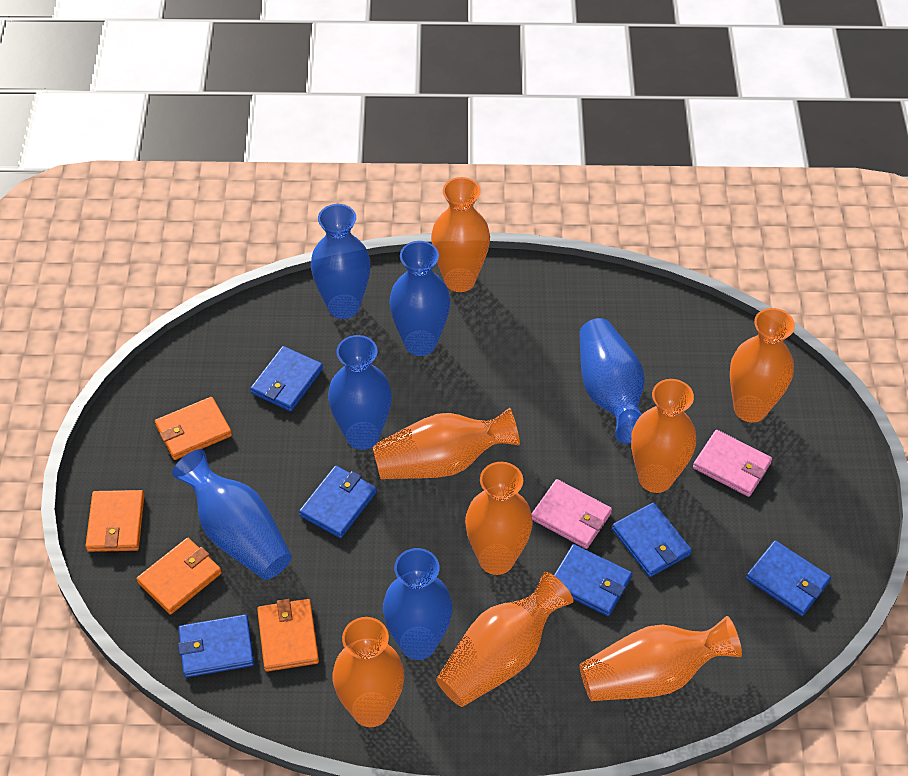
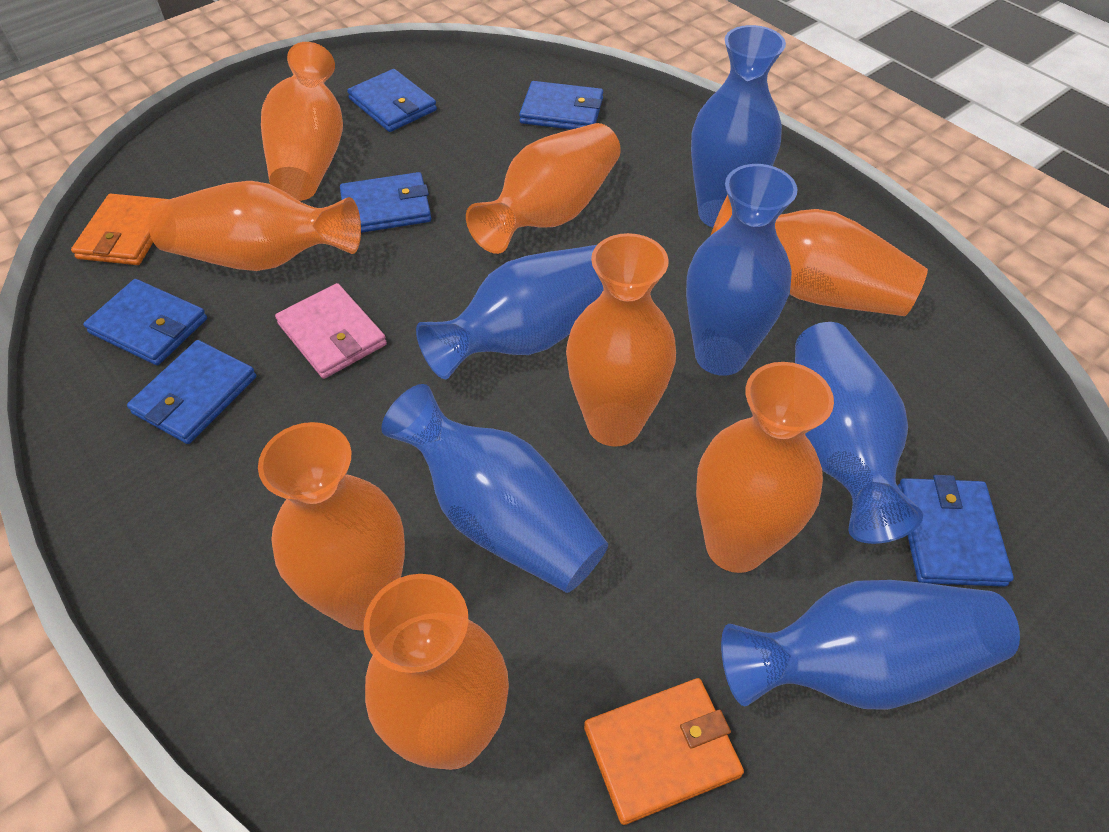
orange wallet: 4 -> 2
pink wallet: 2 -> 1

